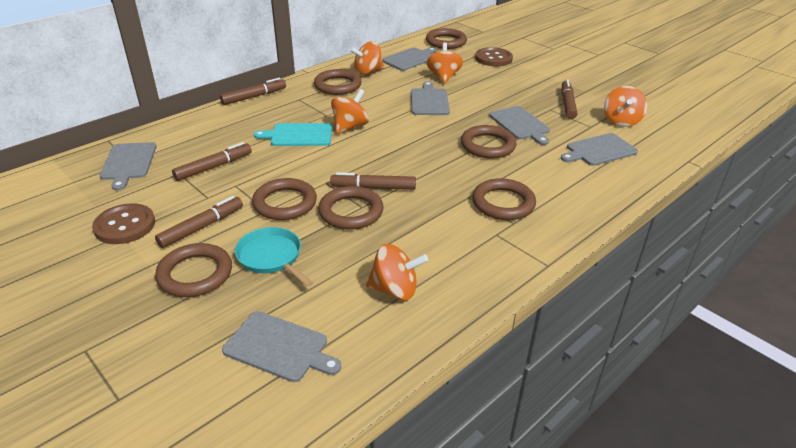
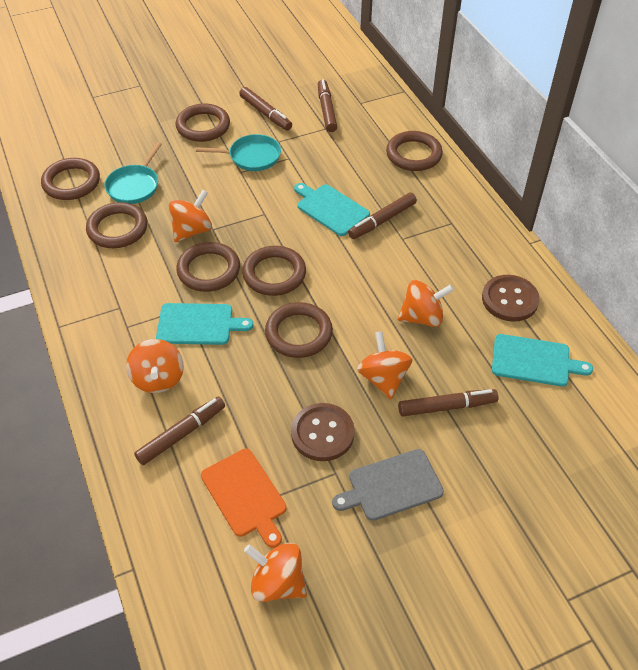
grey cutting board: 6 -> 1
orange cutting board: 0 -> 1
turquoise cutting board: 1 -> 3
turquoise pan: 1 -> 2

